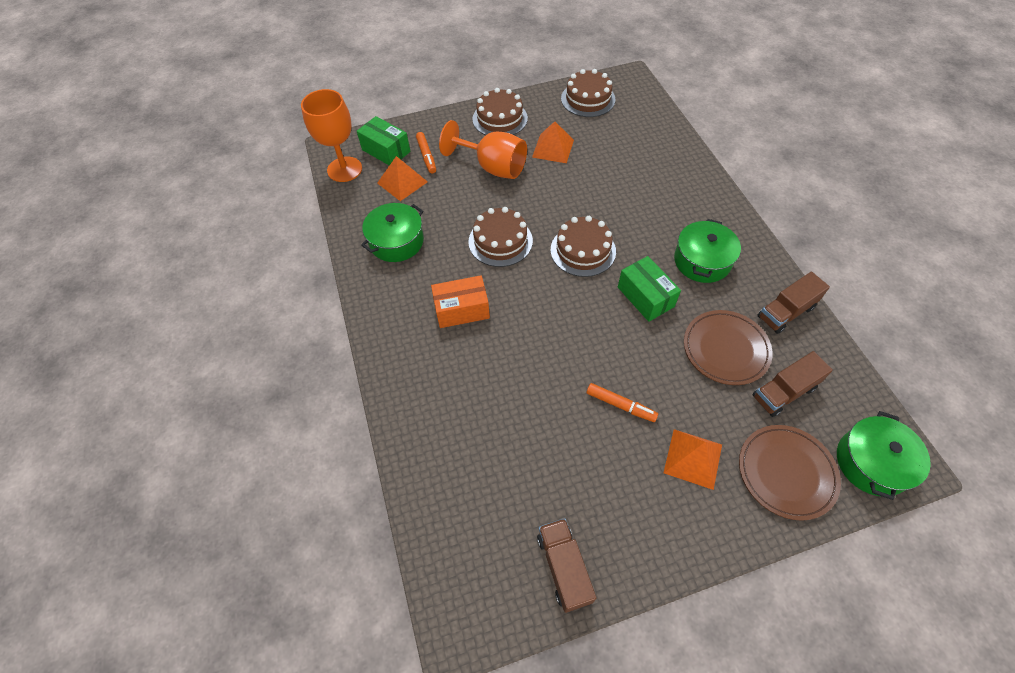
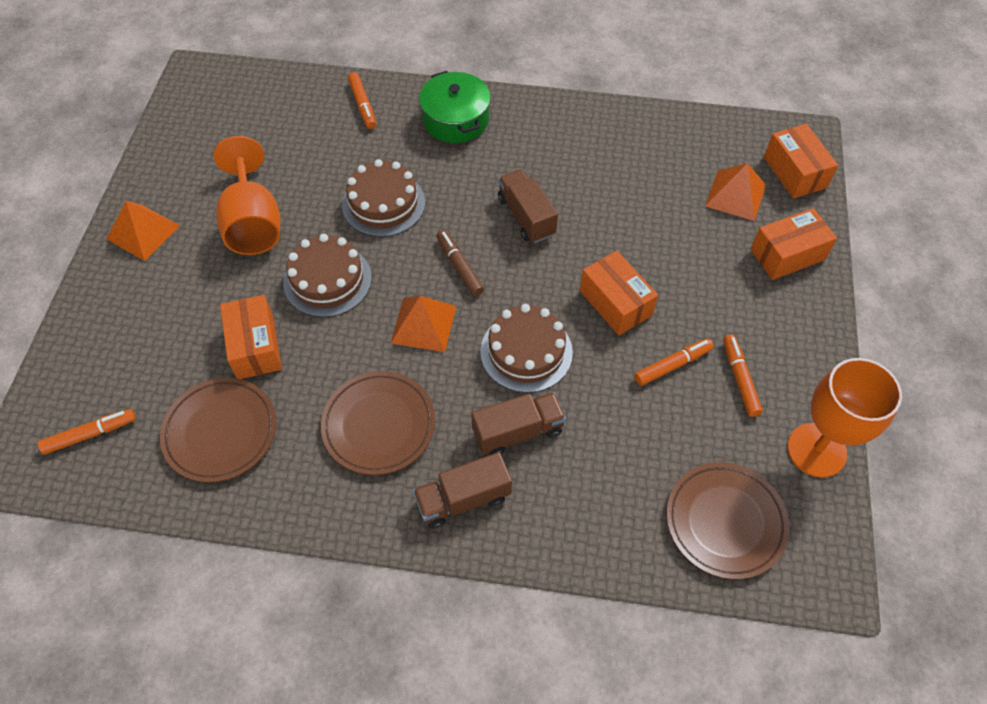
brown cake: 4 -> 3
brown marker: 0 -> 1
brown plate: 2 -> 3
green box: 2 -> 0
green pot: 3 -> 1
orange box: 1 -> 4
orange marker: 2 -> 4

